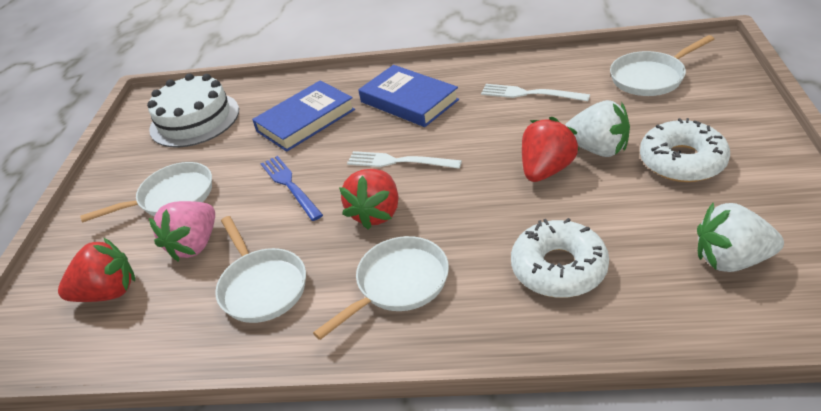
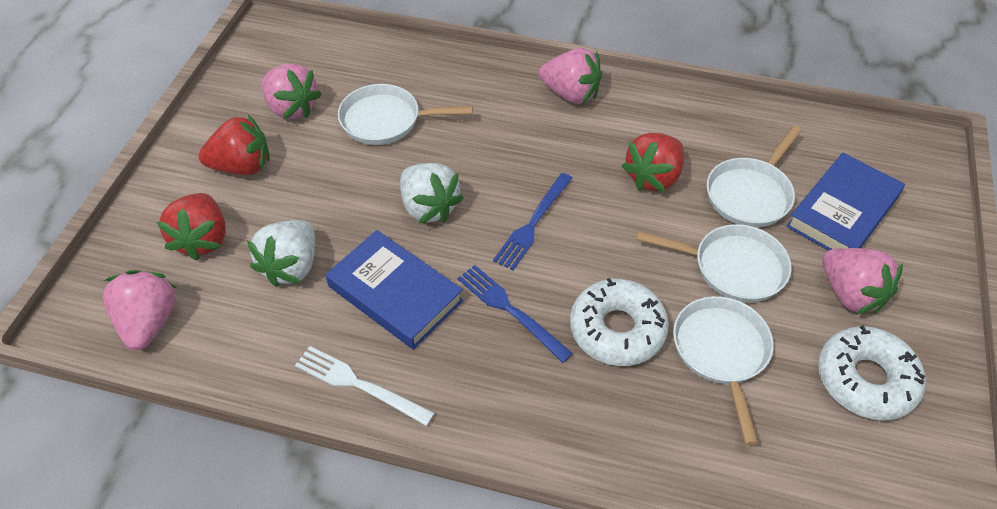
blue fork: 1 -> 2
pink strawberry: 1 -> 4
white cake: 1 -> 0
white fork: 2 -> 1

